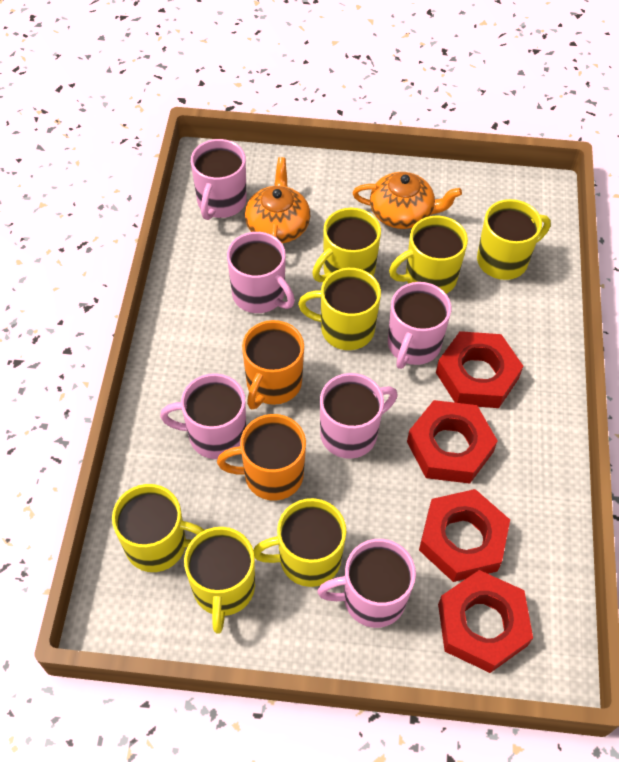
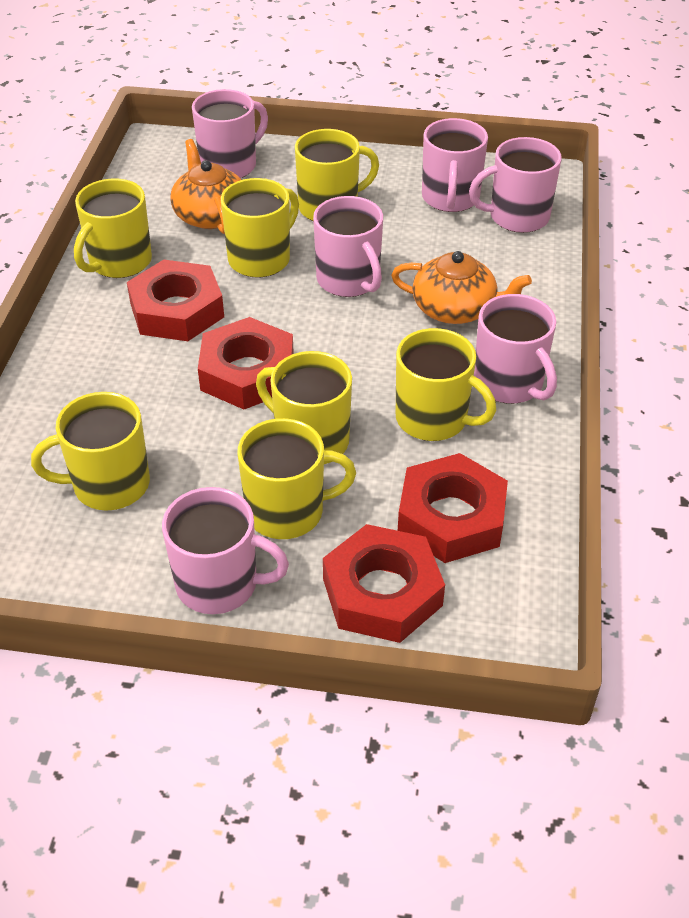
orange mug: 2 -> 0

